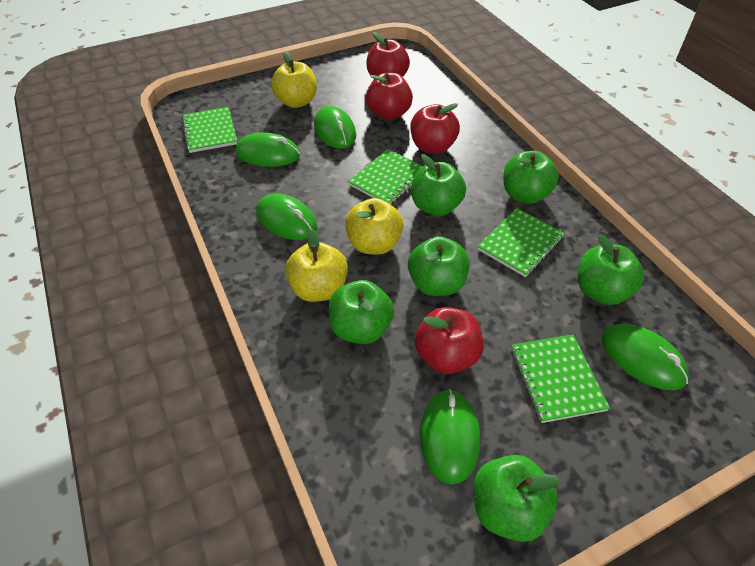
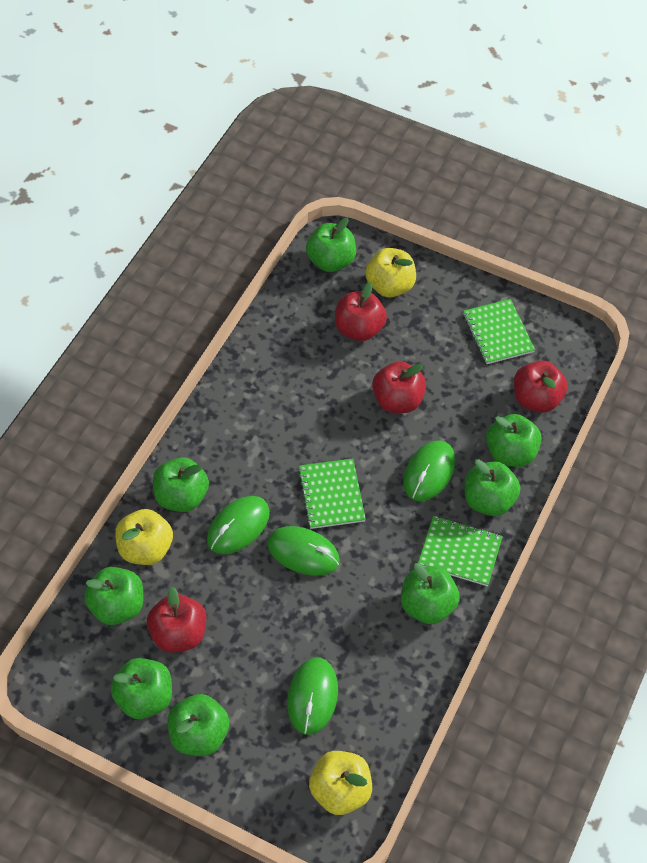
green apple: 6 -> 8
green mouse: 5 -> 4
green notebook: 4 -> 3

